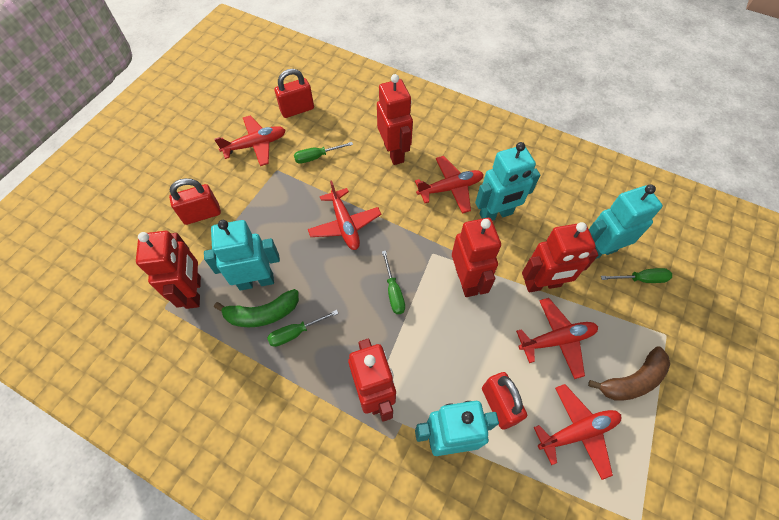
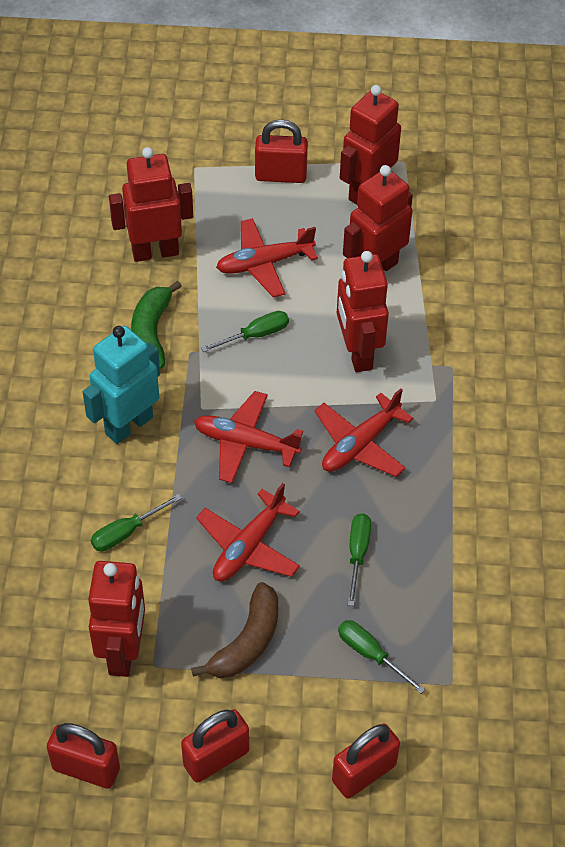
red padlock: 3 -> 4
red plane: 5 -> 4
turquoise robot: 4 -> 1

